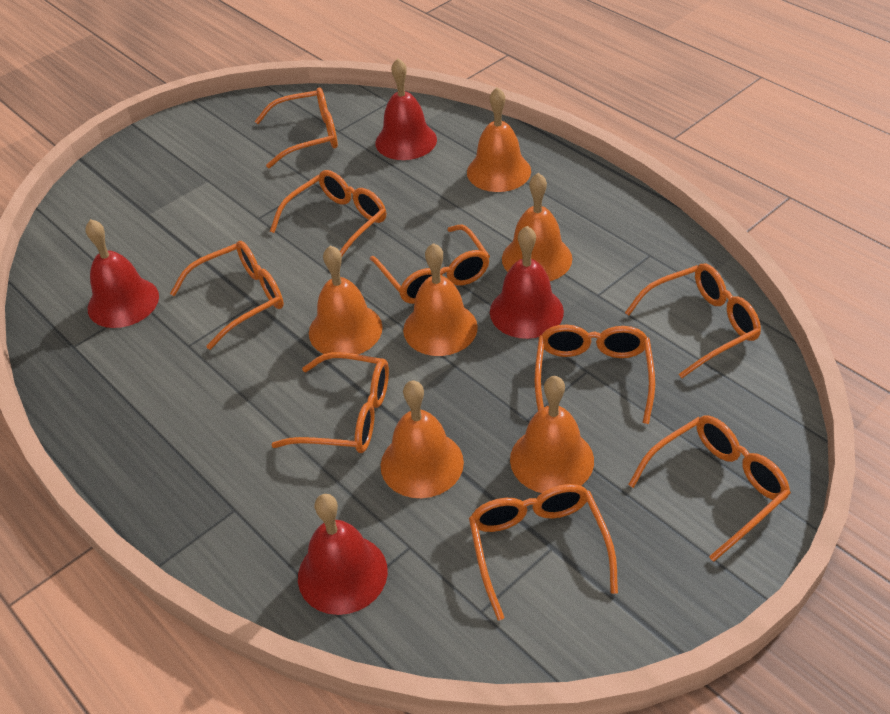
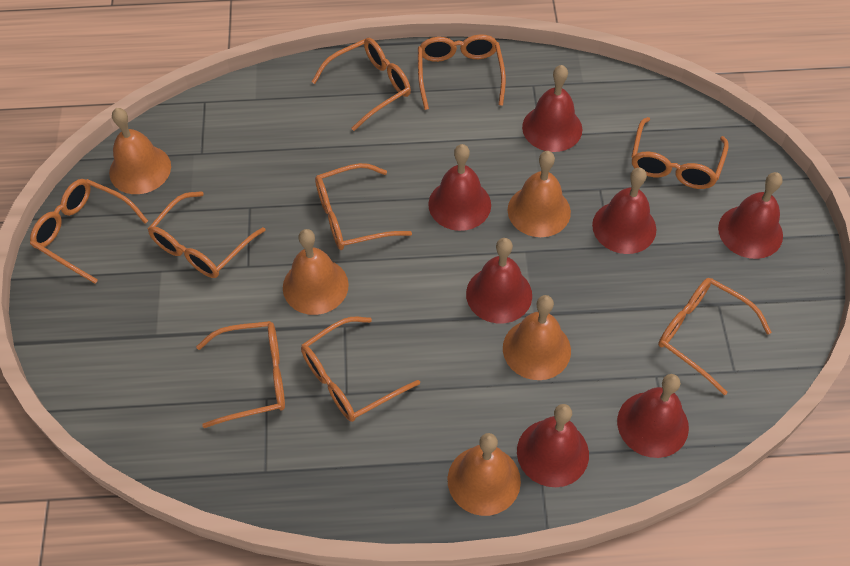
orange bell: 6 -> 5
red bell: 4 -> 7

